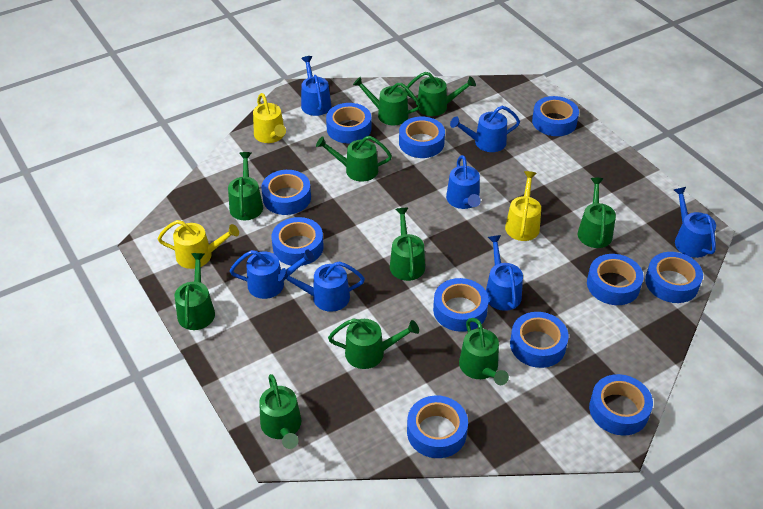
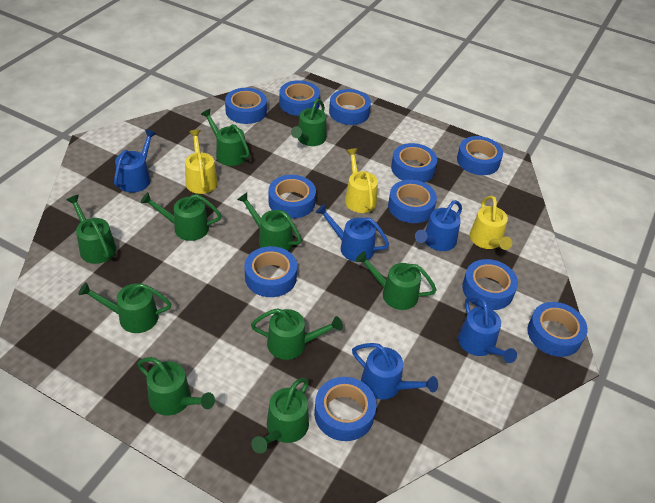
blue watering can: 7 -> 5

